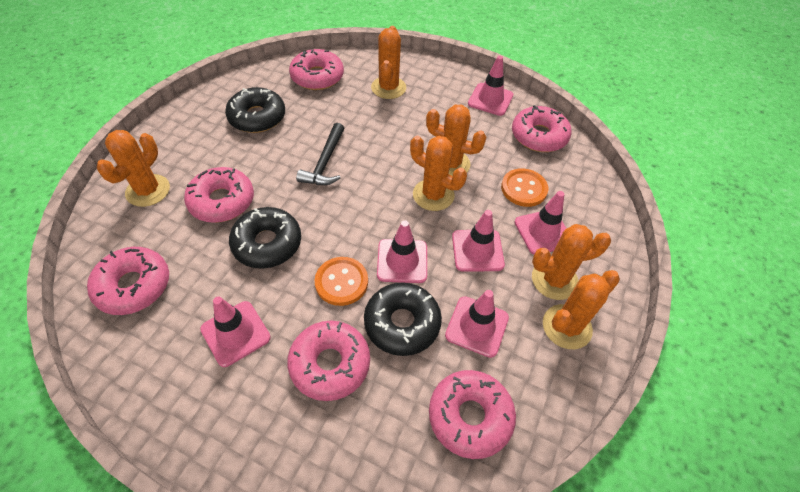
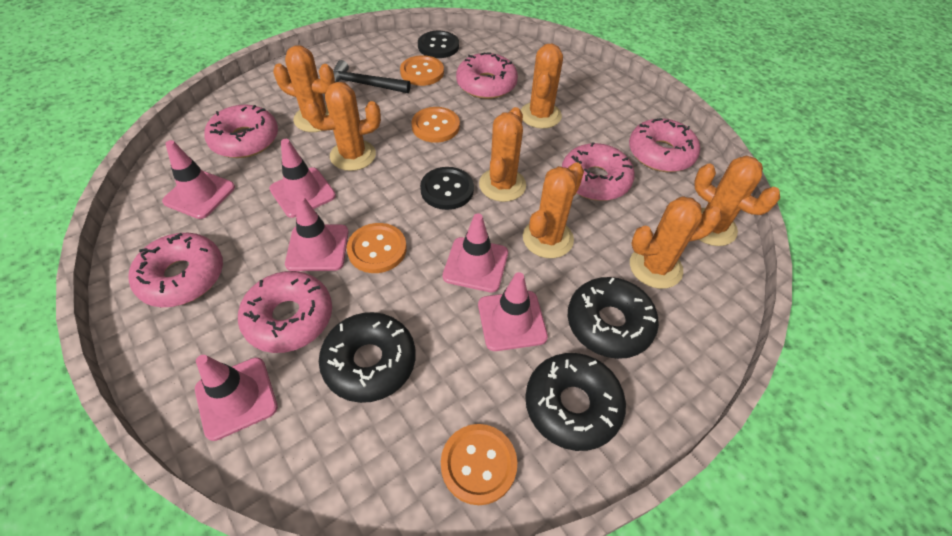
black button: 0 -> 2
orange button: 2 -> 4
orange cactus: 6 -> 7

